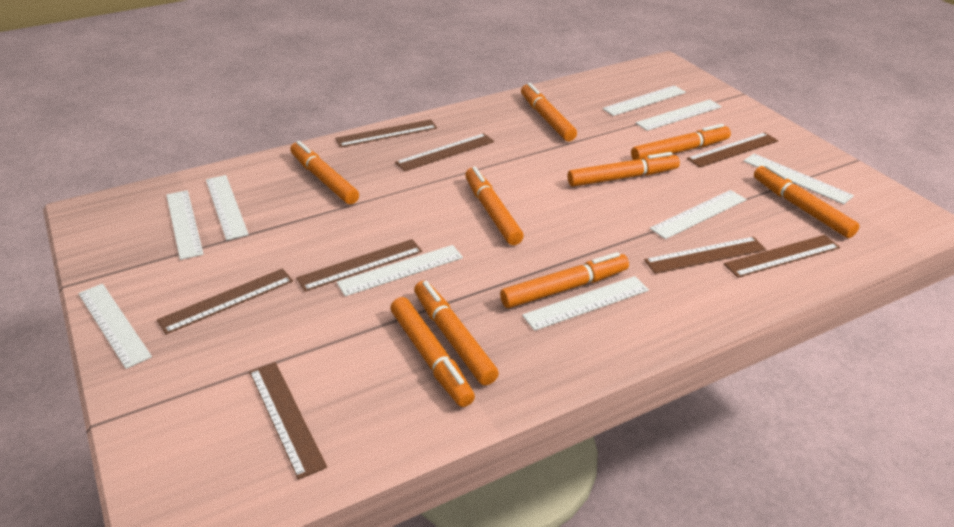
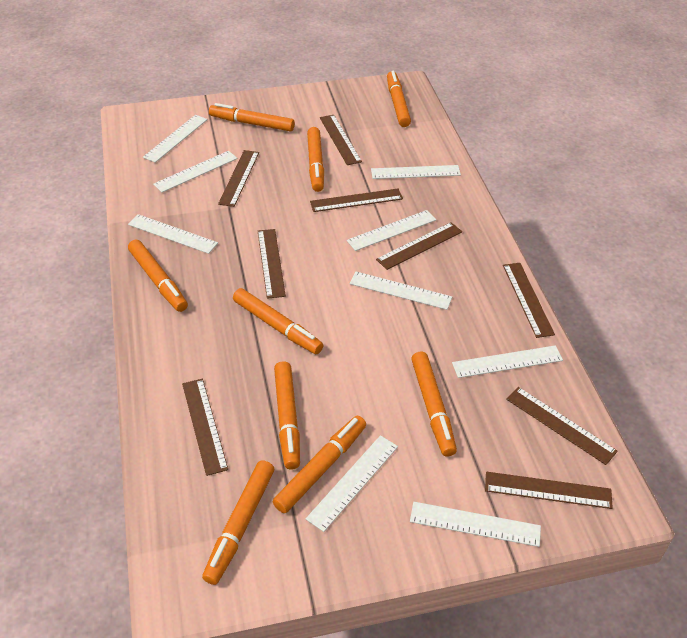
brown ruler: 8 -> 9

